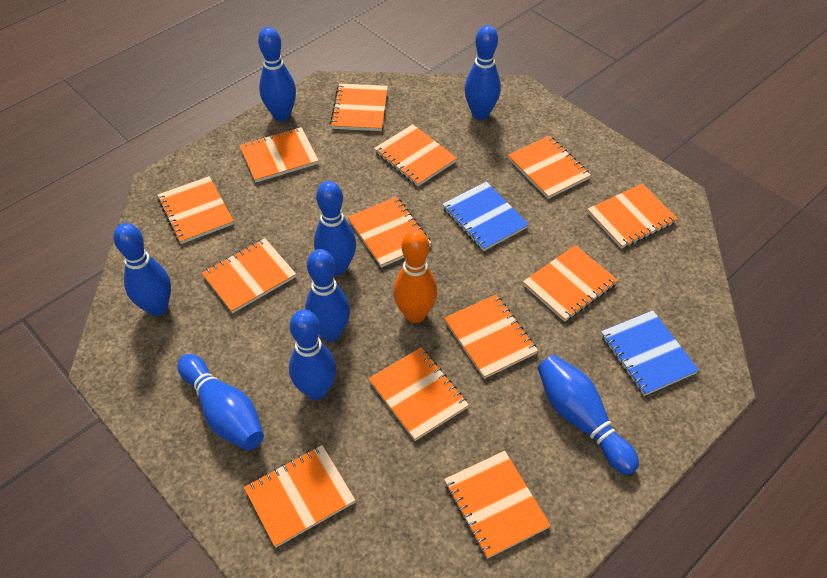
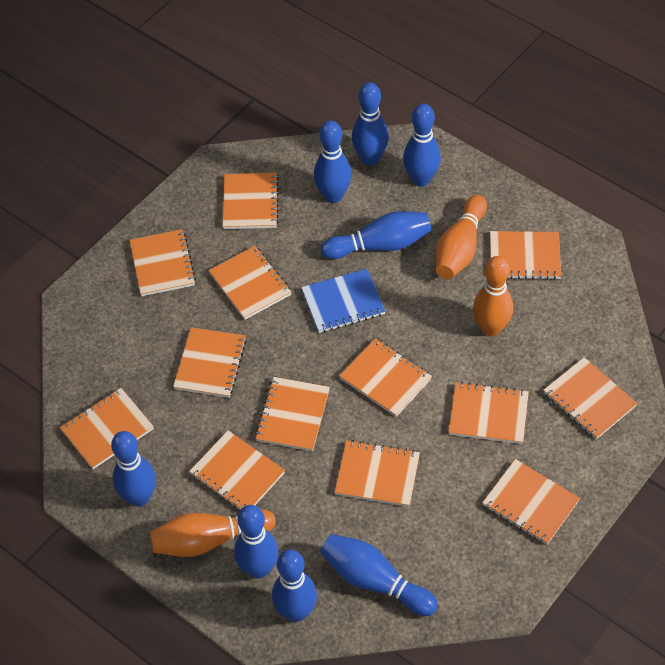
blue notebook: 2 -> 1
orange bowling pin: 1 -> 3

